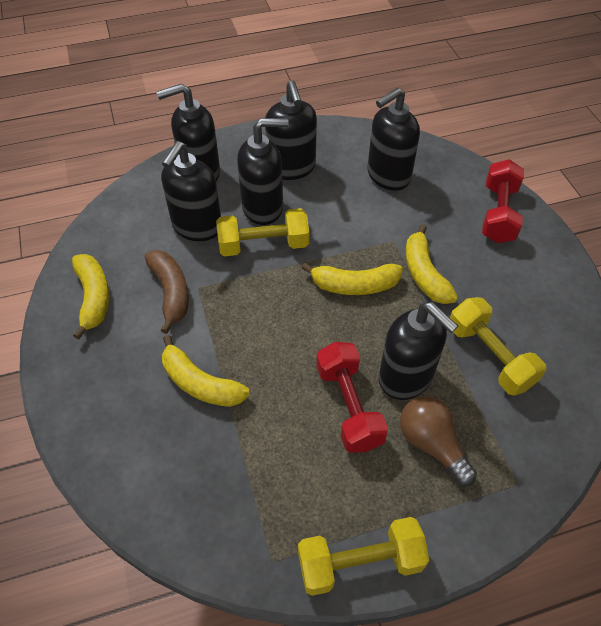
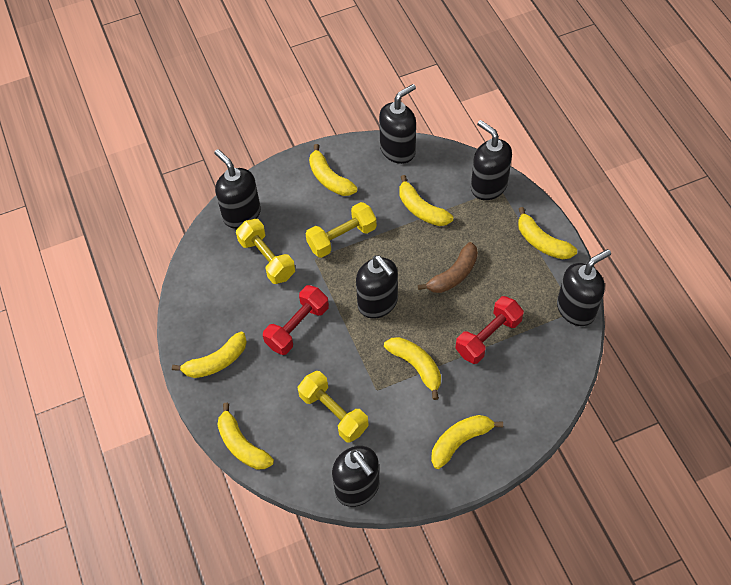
brown light bulb: 1 -> 0
yellow banana: 4 -> 7

